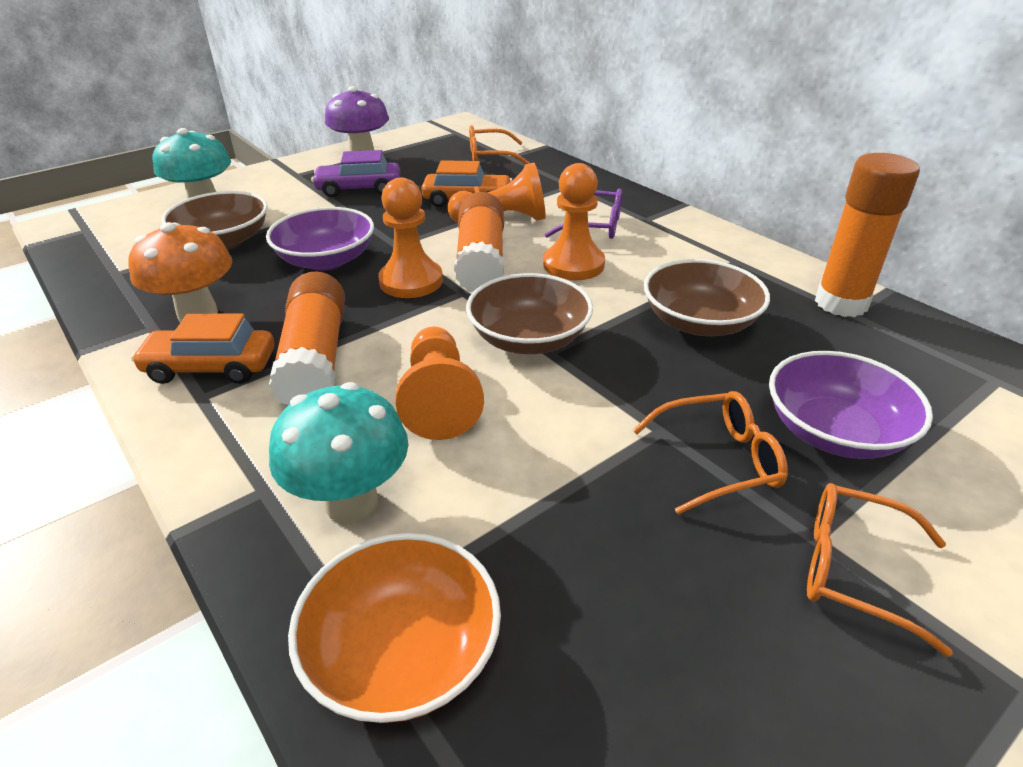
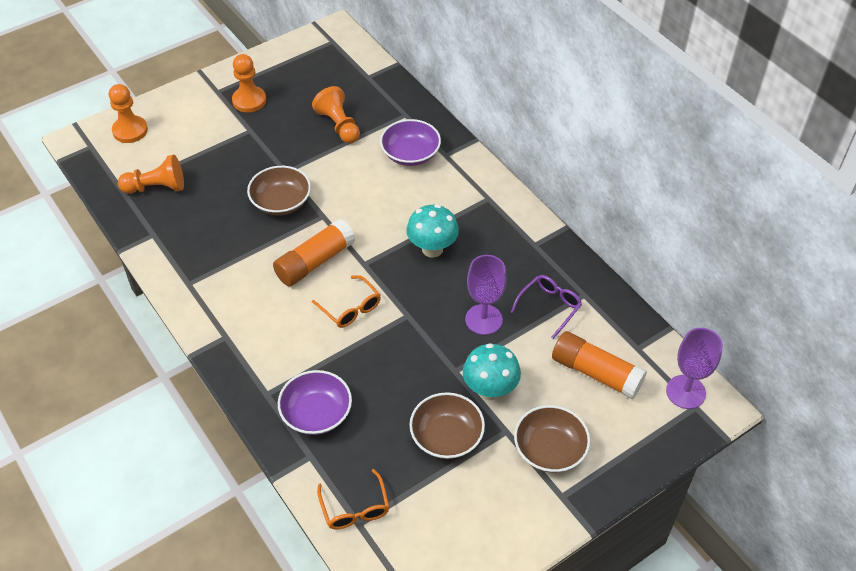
orange bowl: 1 -> 0
orange car: 2 -> 0
orange glasses: 3 -> 2
orange glue stick: 3 -> 2
orange mushroom: 1 -> 0
purple car: 1 -> 0
purple goblet: 0 -> 2
purple mushroom: 1 -> 0

